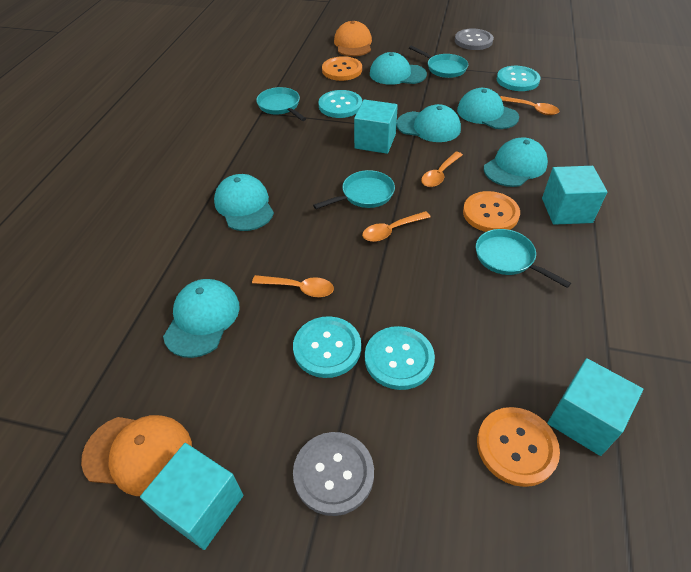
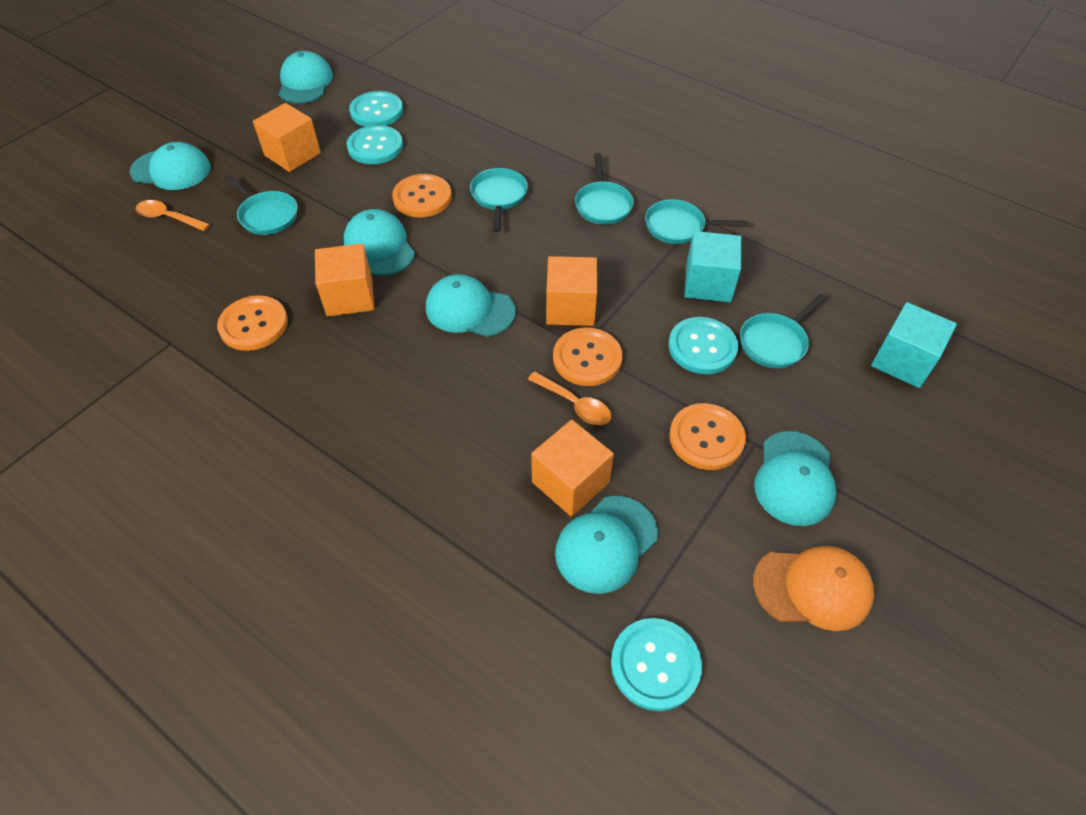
grey button: 2 -> 0
orange button: 3 -> 4
orange cap: 2 -> 1
orange cube: 0 -> 4
orange spoon: 4 -> 2
turquoise cube: 4 -> 2
turquoise pan: 4 -> 5

